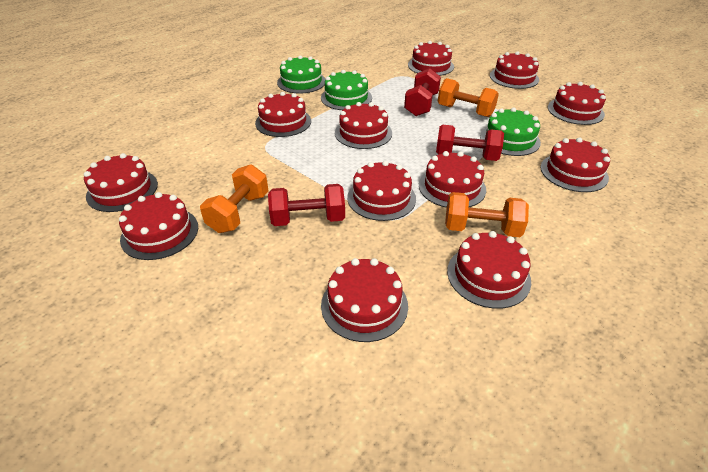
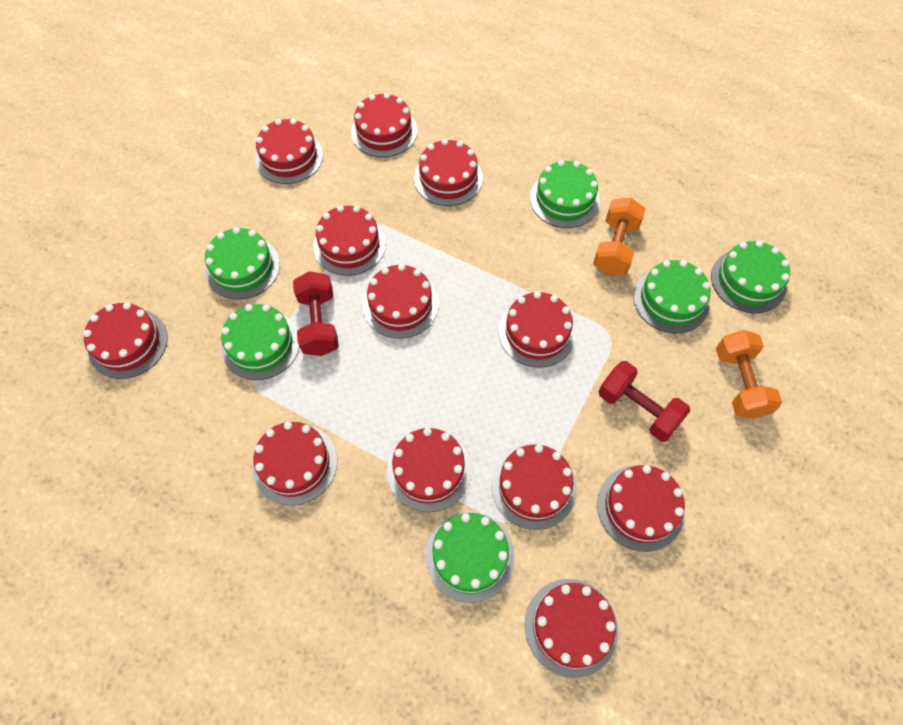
green cake: 3 -> 6
orange dumbbell: 3 -> 2
red dumbbell: 3 -> 2

